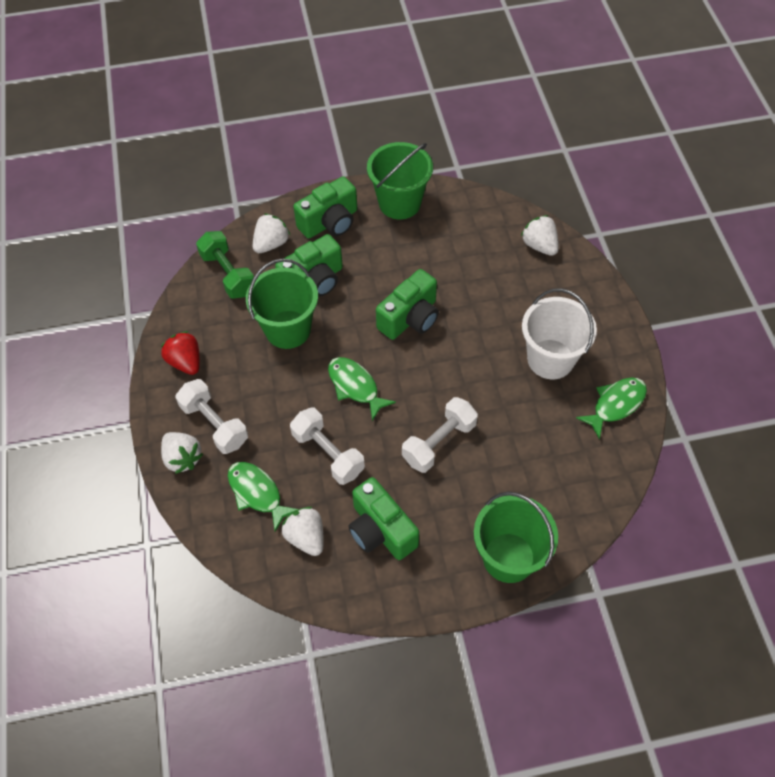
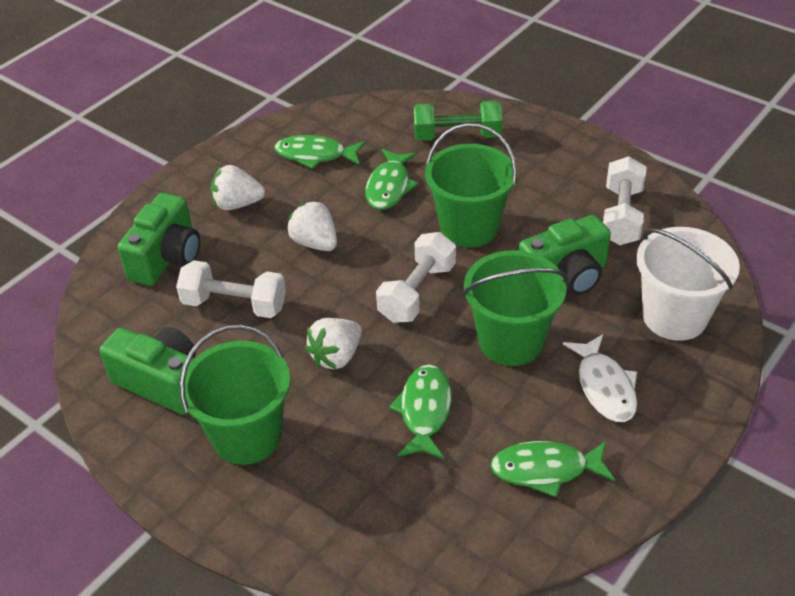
green camera: 4 -> 3
green fish: 3 -> 4
red strawberry: 1 -> 0
white fish: 0 -> 1
white strawberry: 4 -> 3

